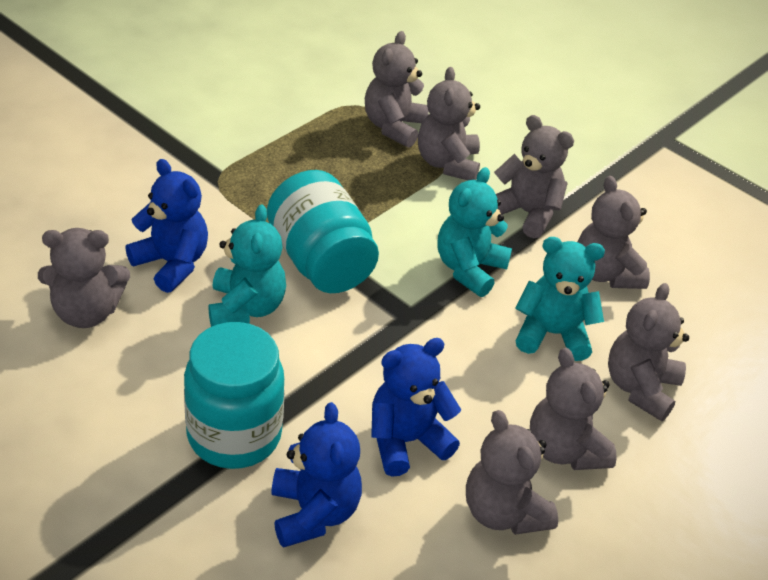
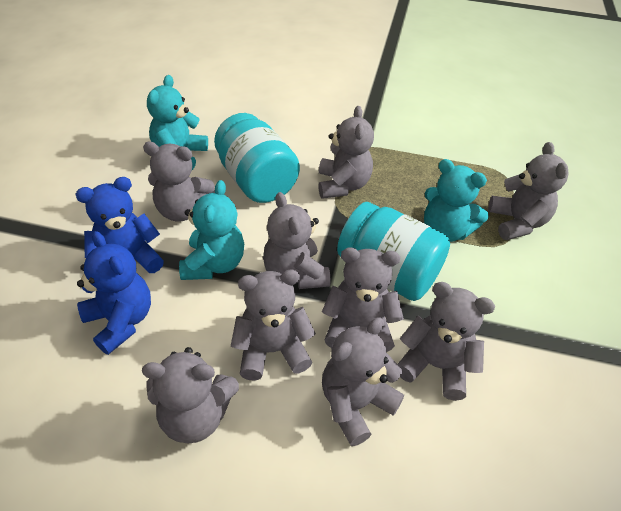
blue teddy bear: 3 -> 2
grey teddy bear: 8 -> 9

